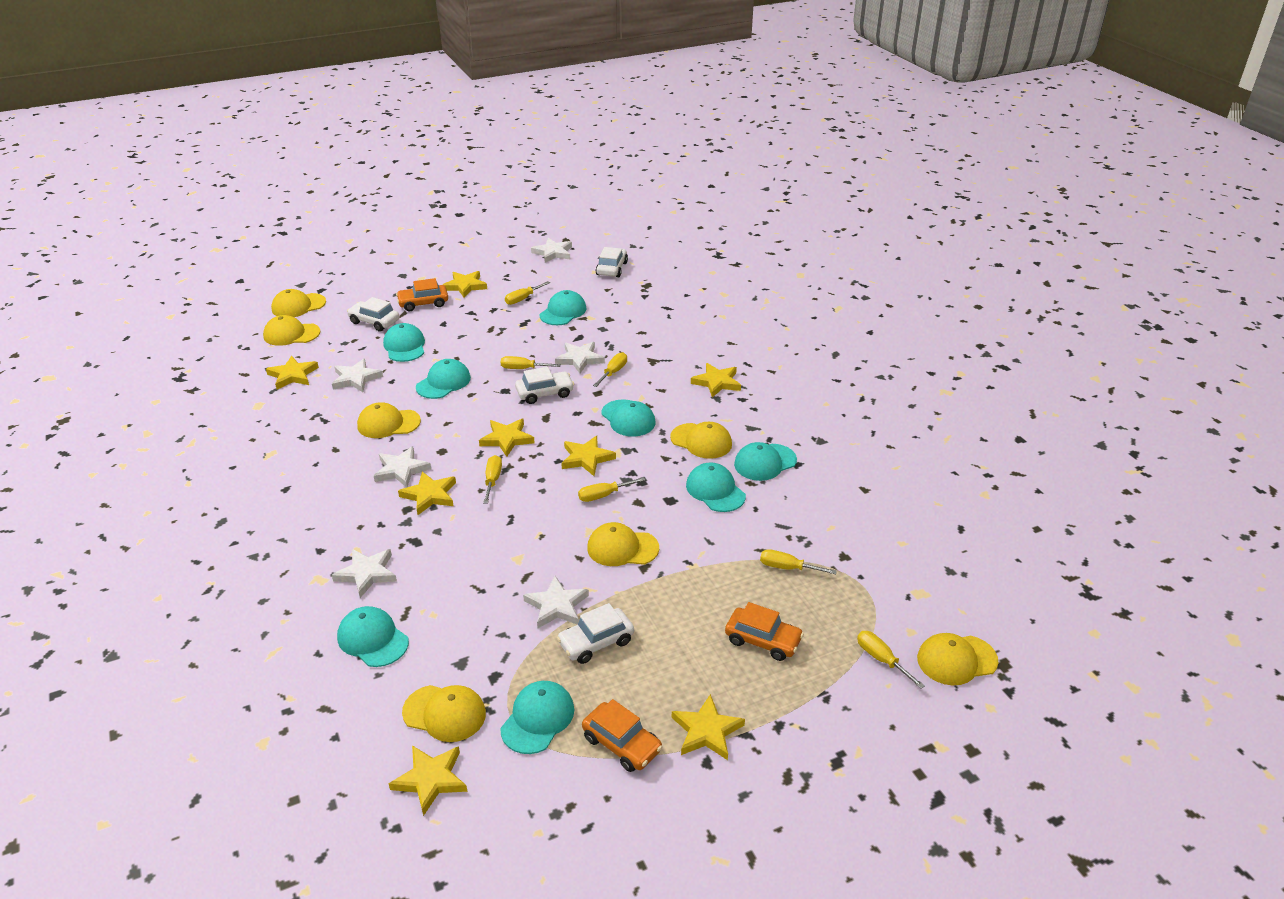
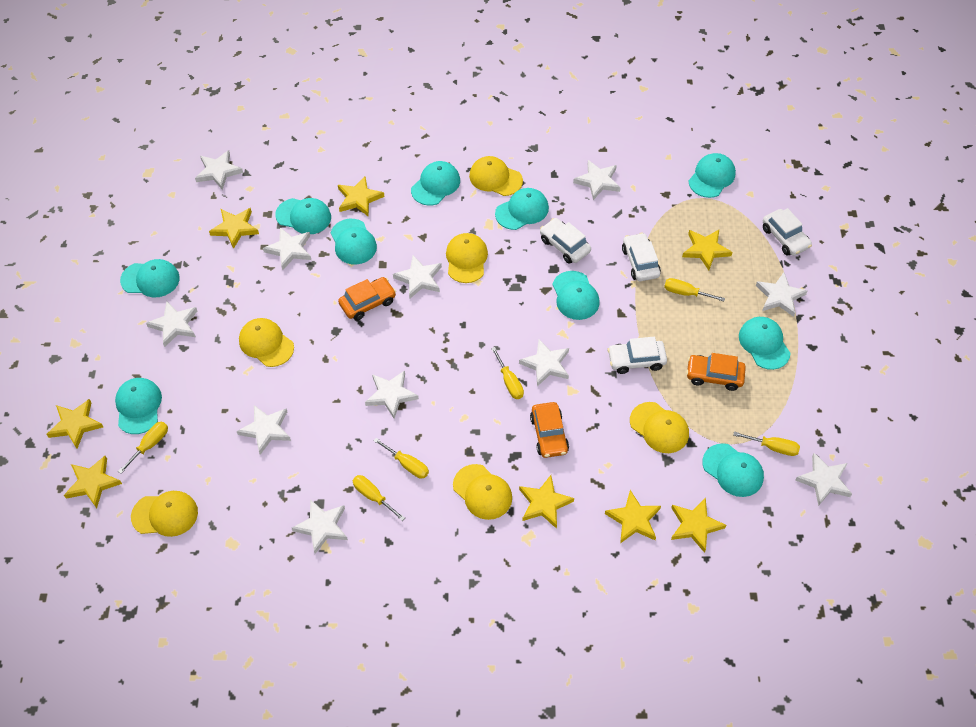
turquoise cap: 8 -> 10
white star: 6 -> 11
yellow cap: 7 -> 6
yellow screwdriver: 7 -> 6

